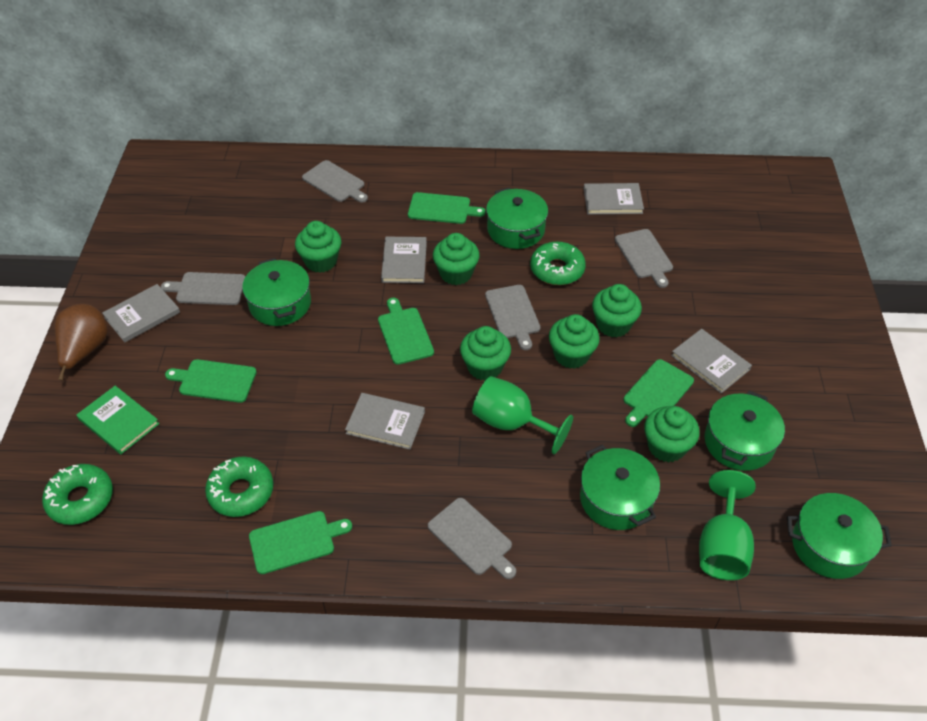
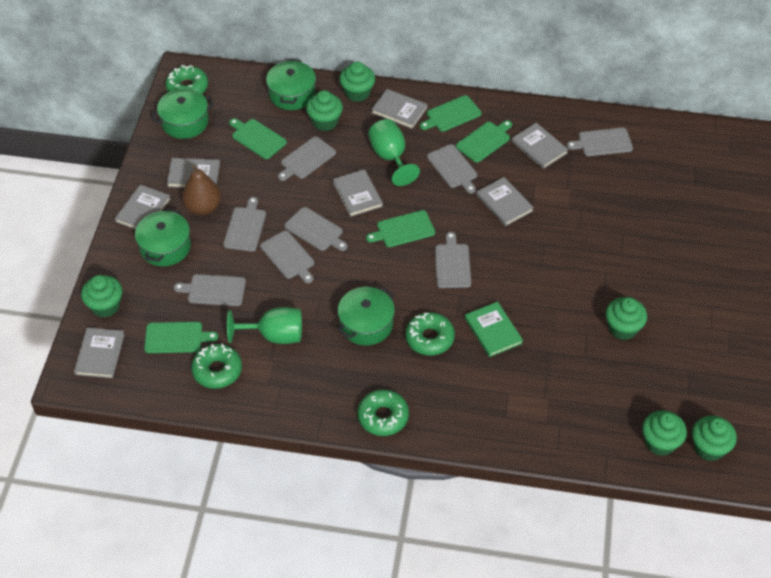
green donut: 3 -> 4
green pot: 5 -> 4
grey book: 5 -> 7
grey cutting board: 5 -> 8

